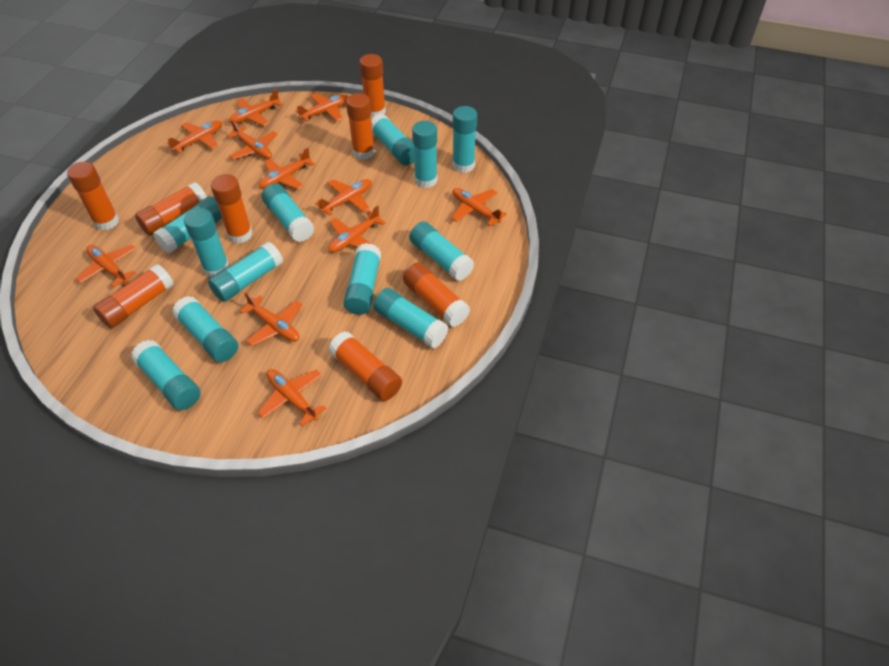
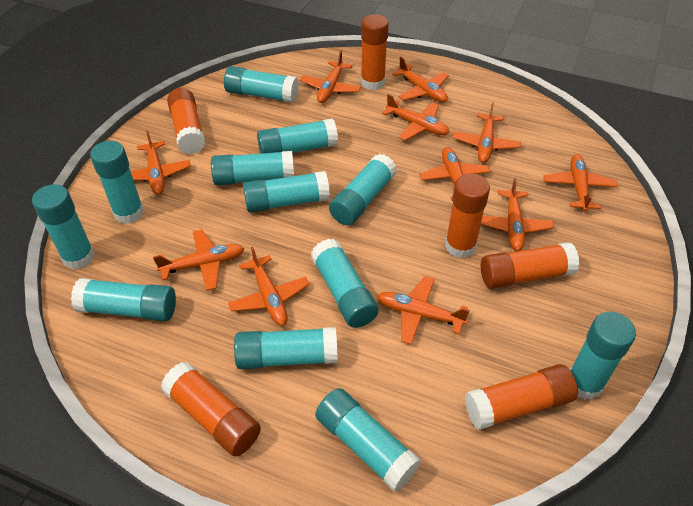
orange glue stick: 8 -> 6

